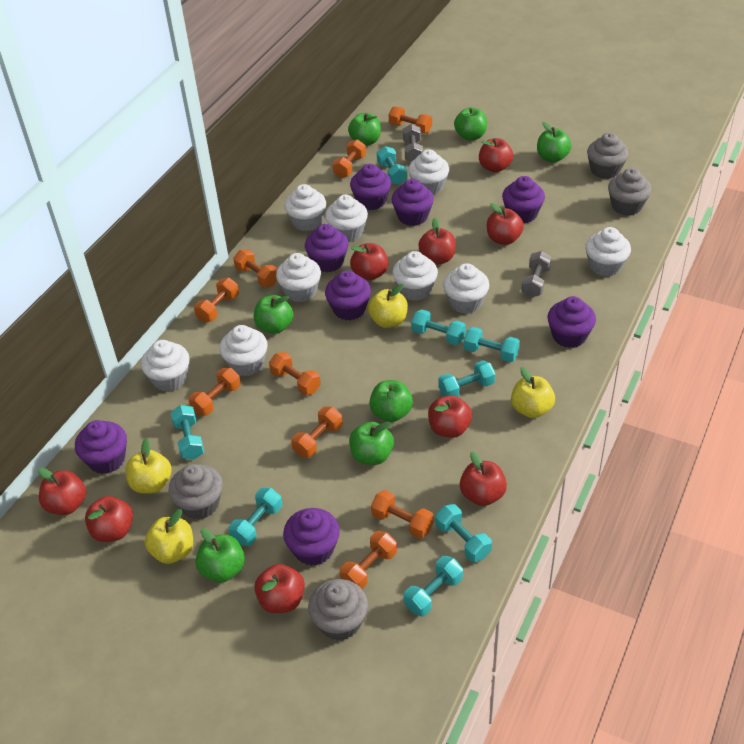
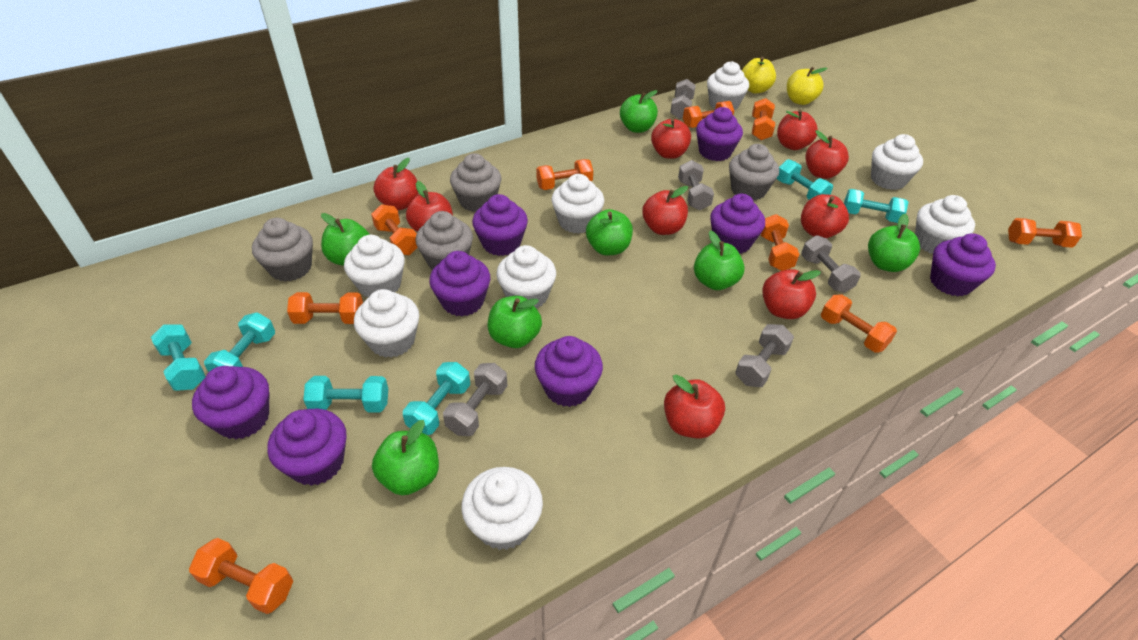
grey dumbbell: 2 -> 5
turquoise dumbbell: 8 -> 6
white cupcake: 9 -> 8
yellow apple: 4 -> 2

